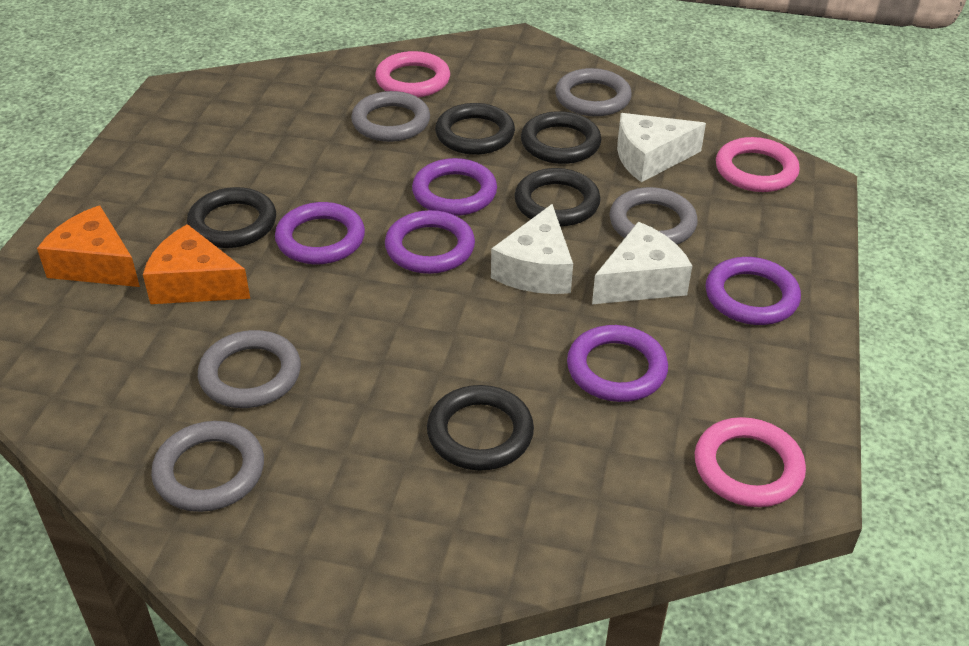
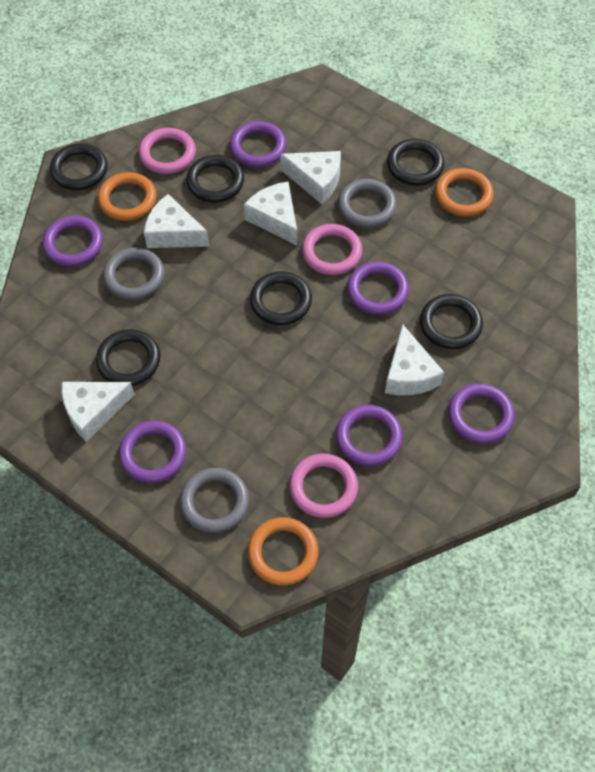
black ring: 5 -> 6
grey ring: 5 -> 3
orange cheese: 2 -> 0
orange ring: 0 -> 3
purple ring: 5 -> 6
white cheese: 3 -> 5

